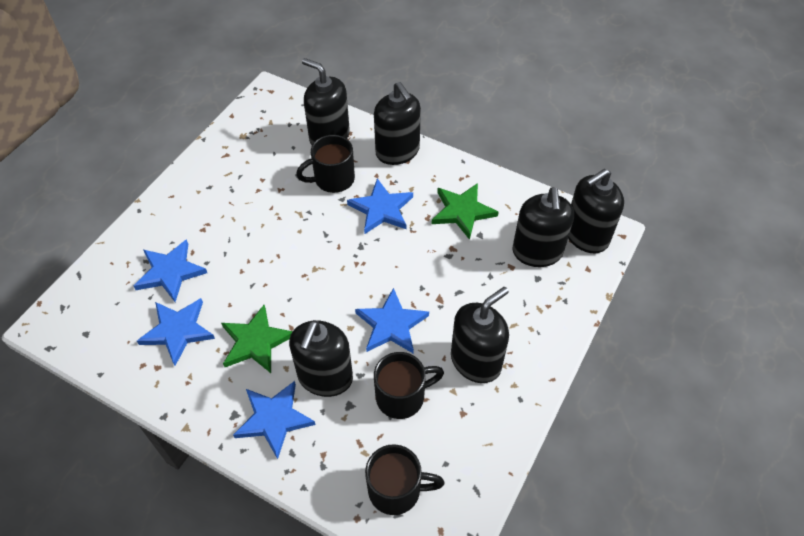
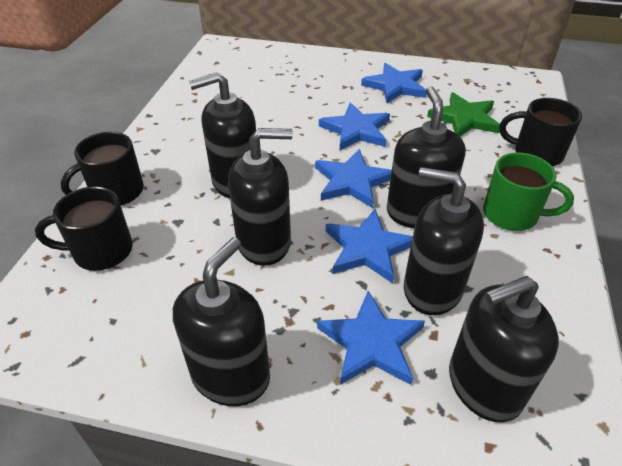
green mug: 0 -> 1
green star: 2 -> 1

